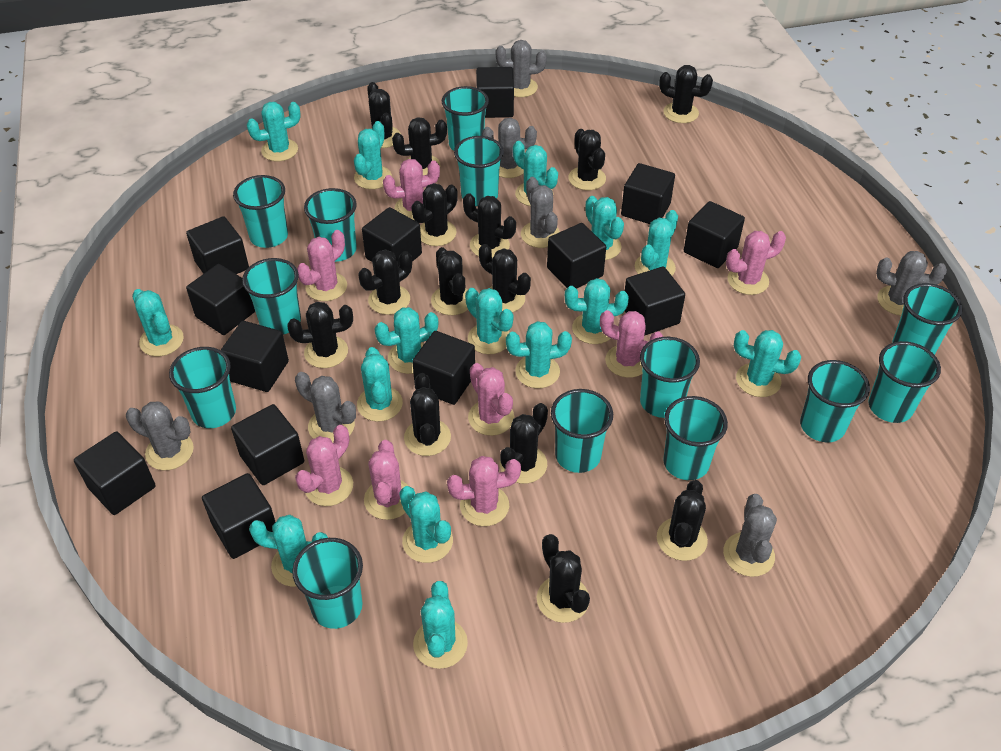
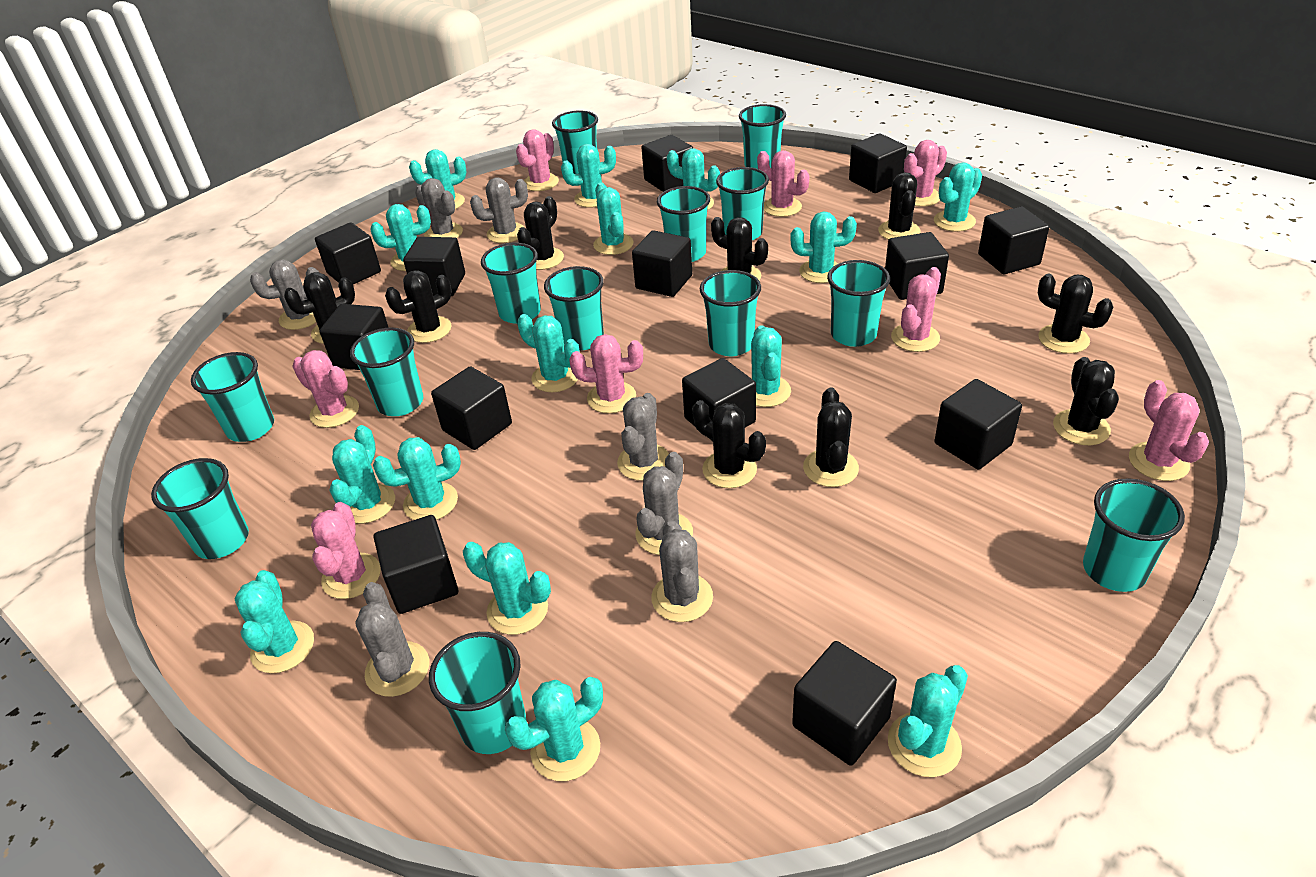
black cactus: 14 -> 9

